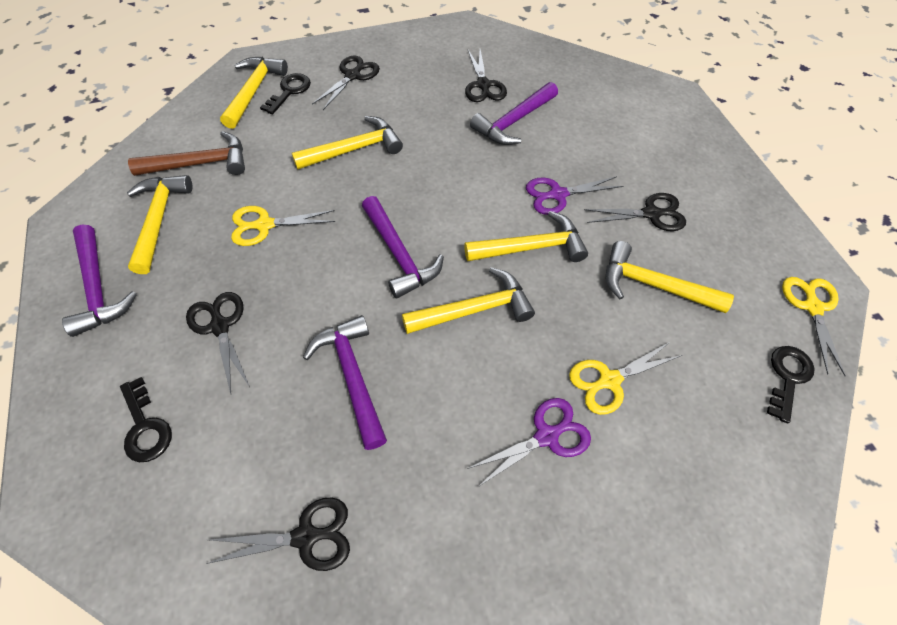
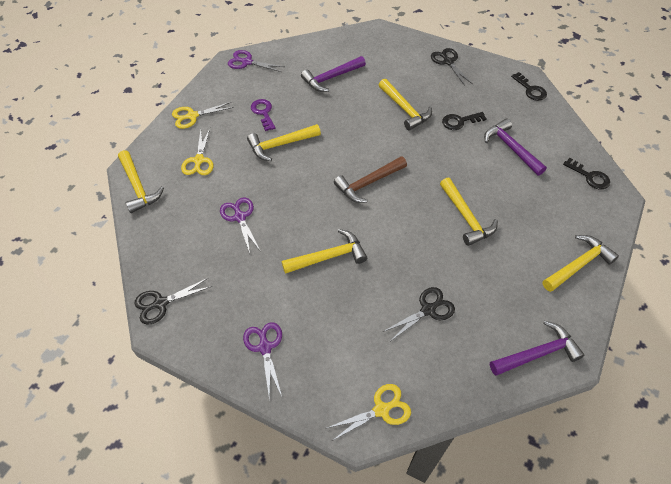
black scissors: 5 -> 3
purple hammer: 4 -> 3
purple key: 0 -> 1
purple scissors: 2 -> 3

